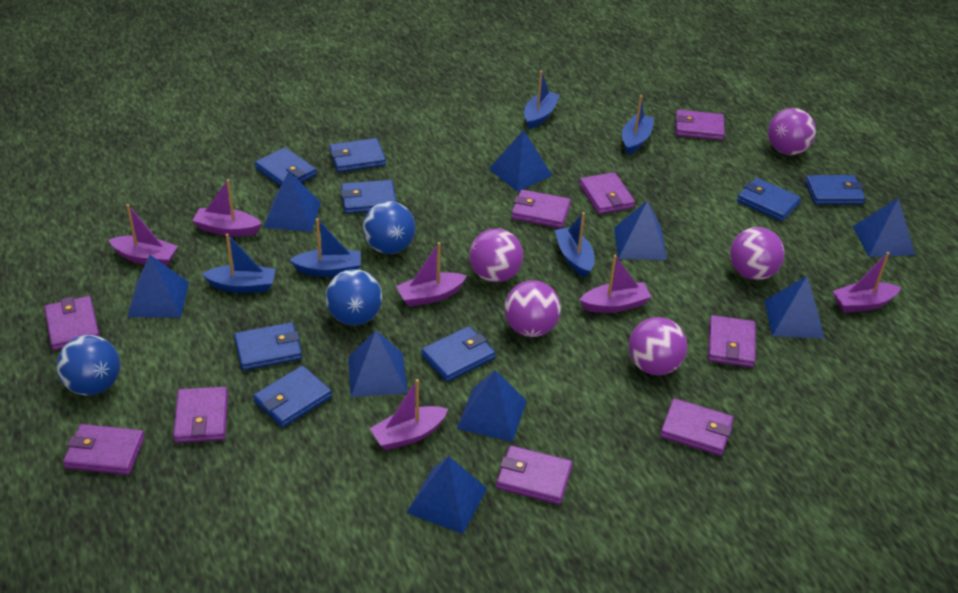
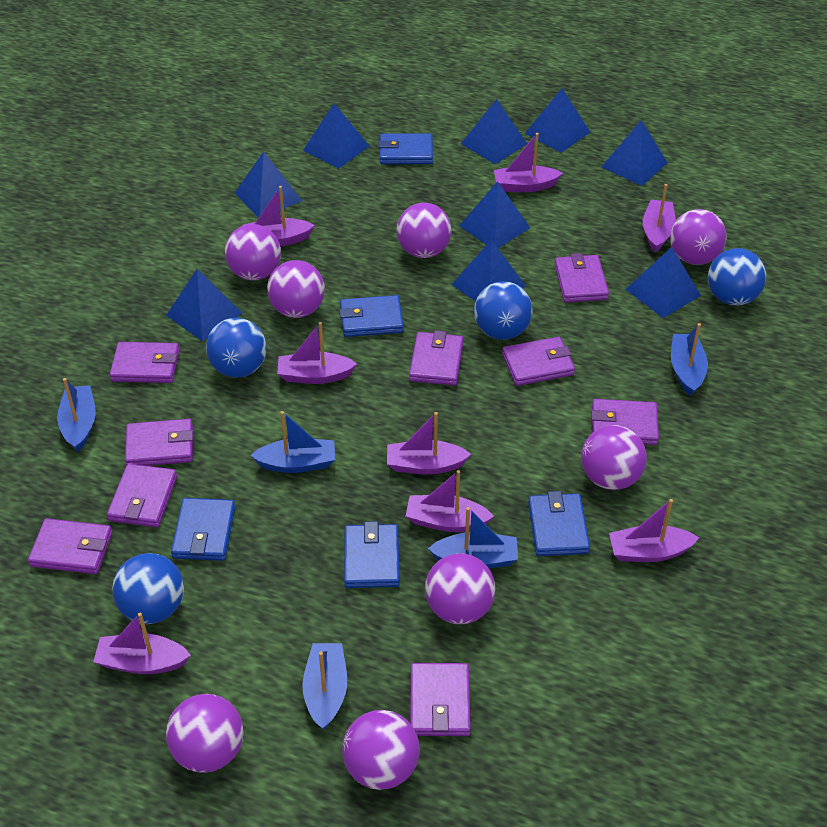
blue ball: 3 -> 4
blue wallet: 8 -> 5
purple ball: 5 -> 8
purple boat: 6 -> 8

